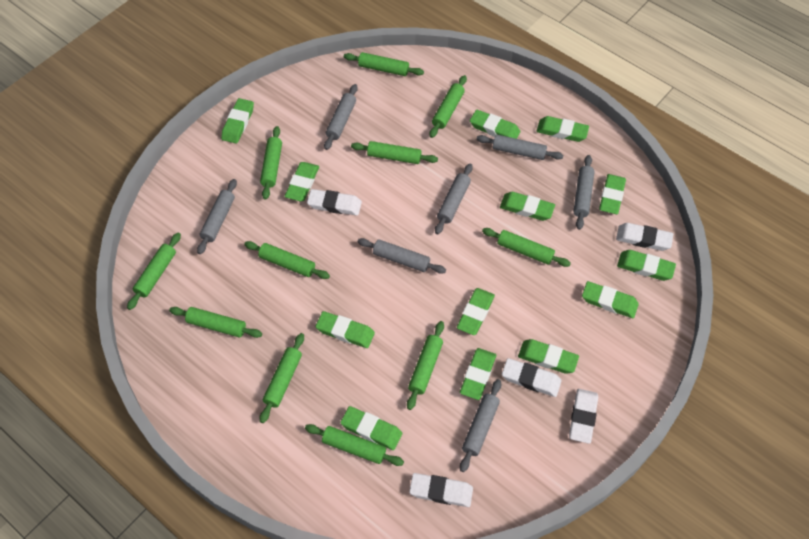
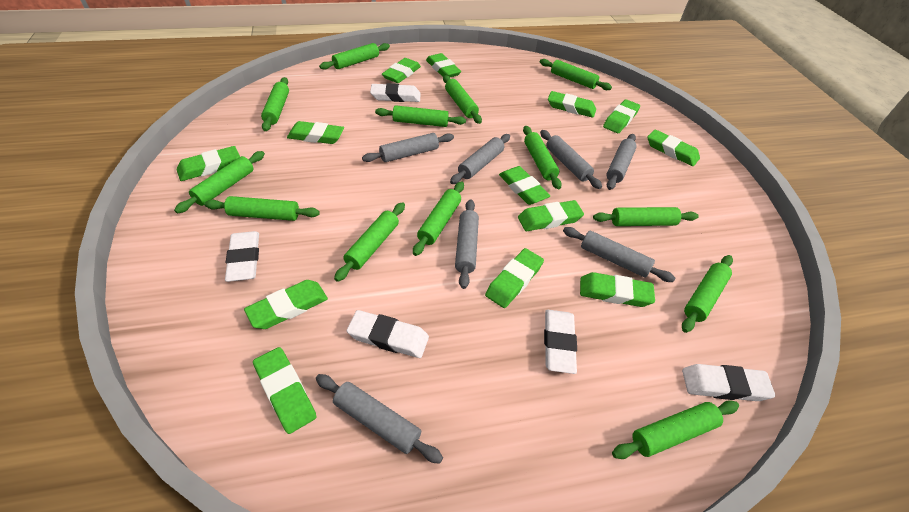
green rolling pin: 11 -> 13

